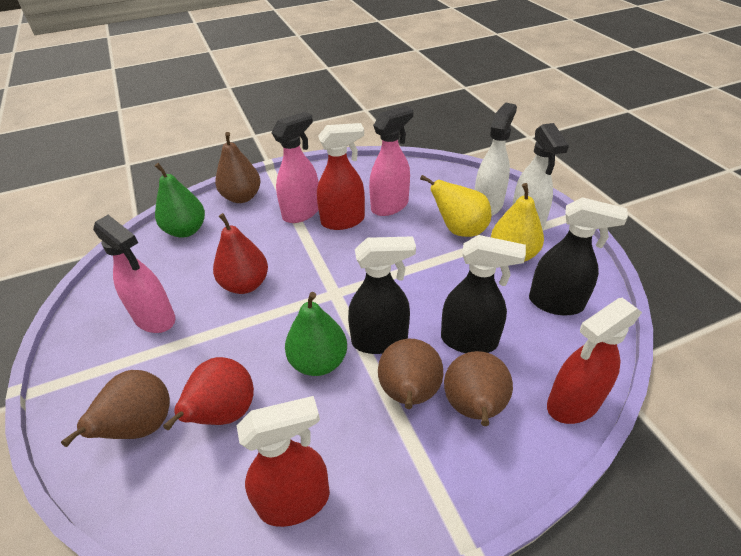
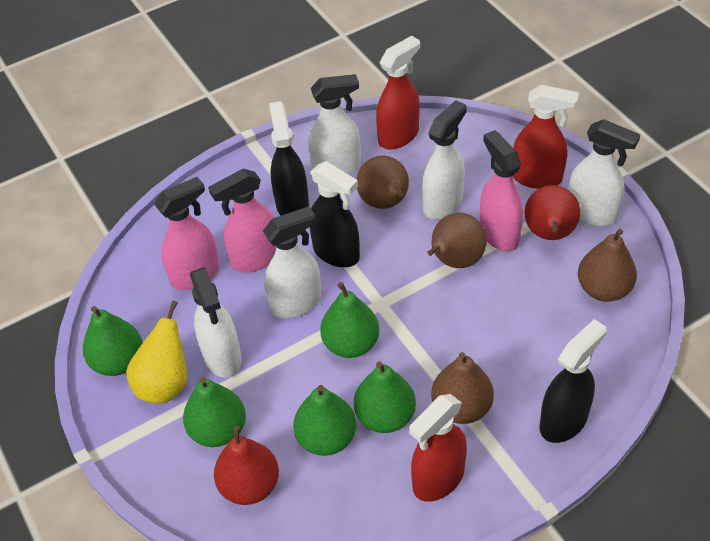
green pear: 2 -> 5
white spray bottle: 2 -> 5
yellow pear: 2 -> 1

